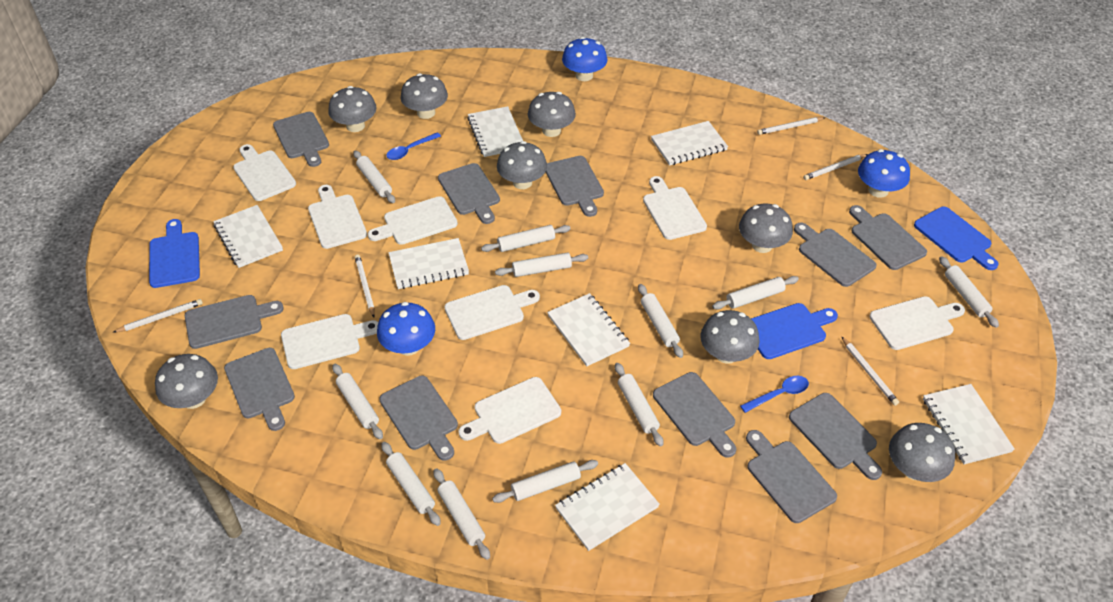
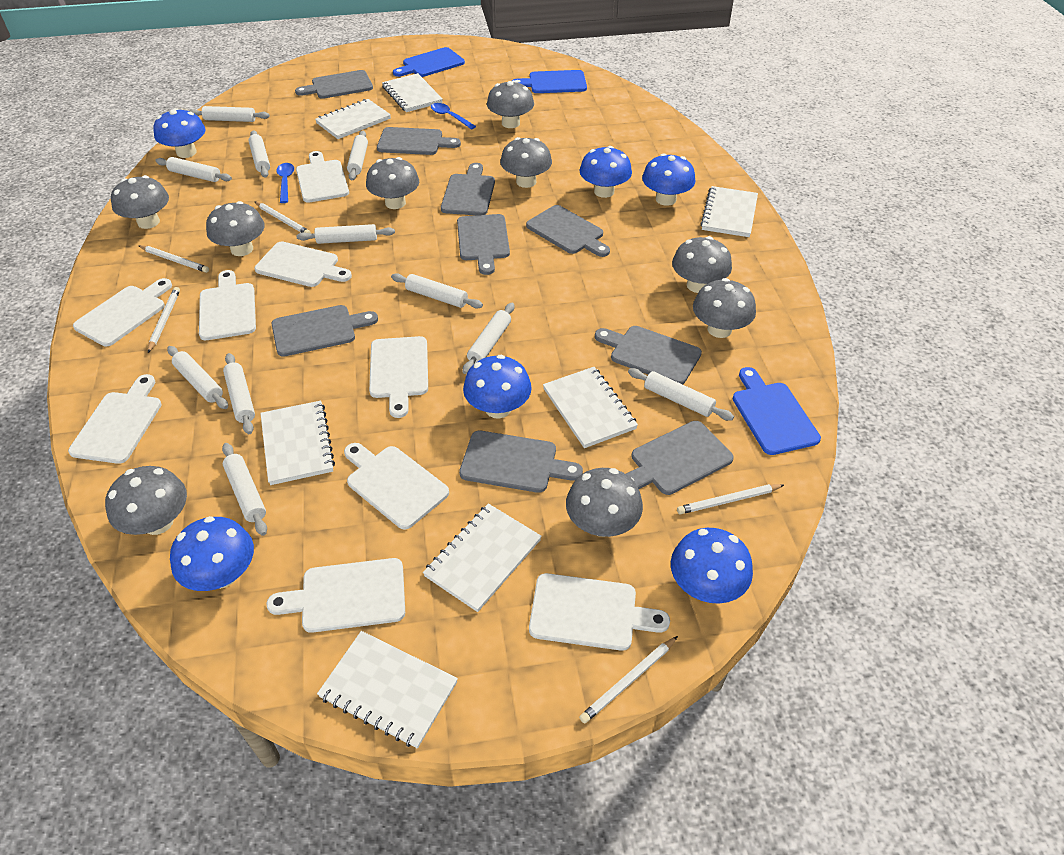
blue mushroom: 3 -> 6
grey cutting board: 11 -> 9
grey mushroom: 8 -> 9
white cutting board: 8 -> 9

